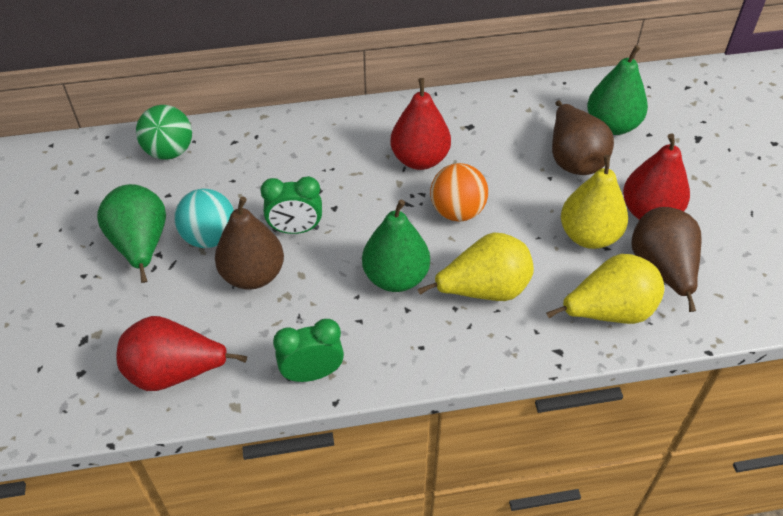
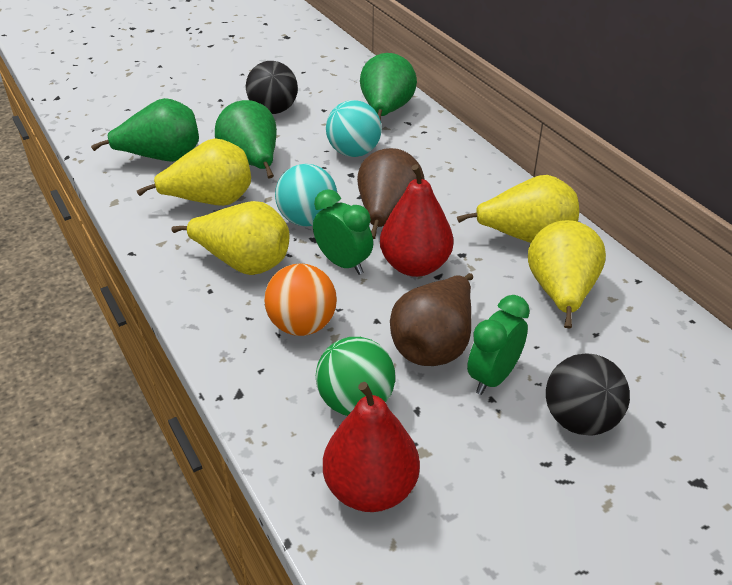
black ball: 0 -> 2
brown pear: 3 -> 2
red pear: 3 -> 2
turquoise ball: 1 -> 2
yellow pear: 3 -> 4

